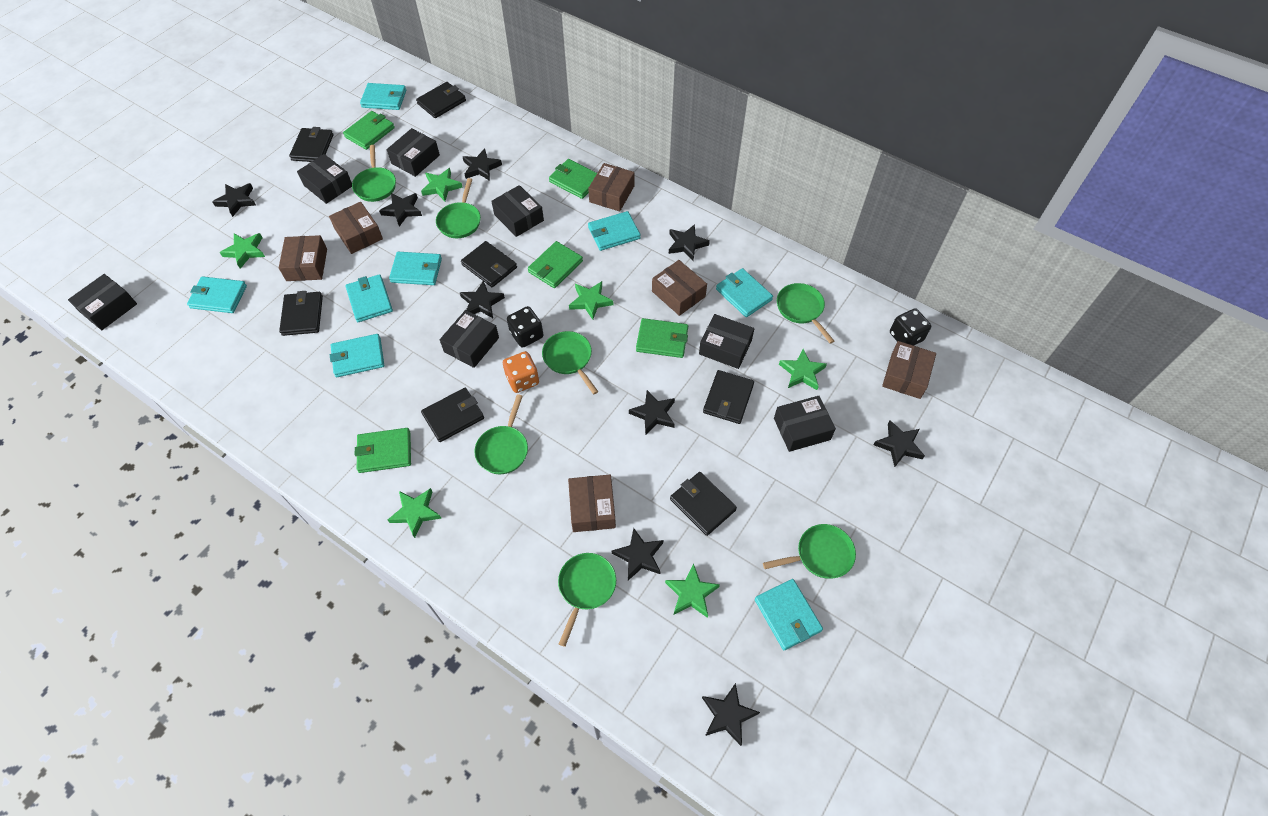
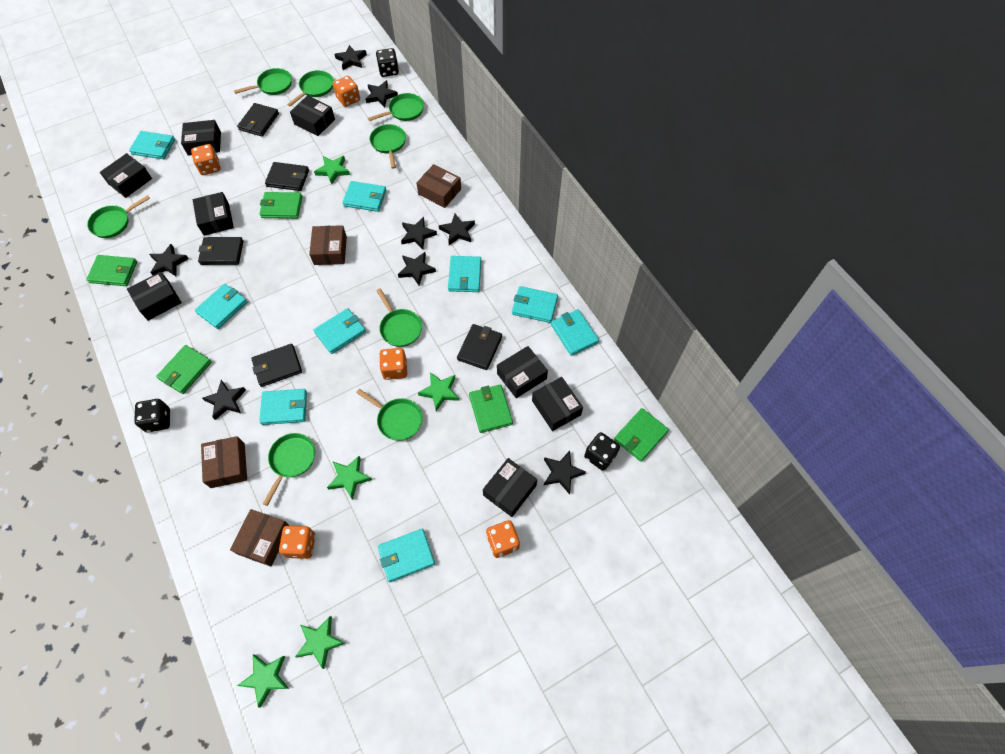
black box: 7 -> 8
black dice: 2 -> 3
black star: 9 -> 8
black wallet: 7 -> 5
brown box: 6 -> 4
green pan: 7 -> 8
green star: 6 -> 5
orange dice: 1 -> 5
turquoise wallet: 8 -> 9

